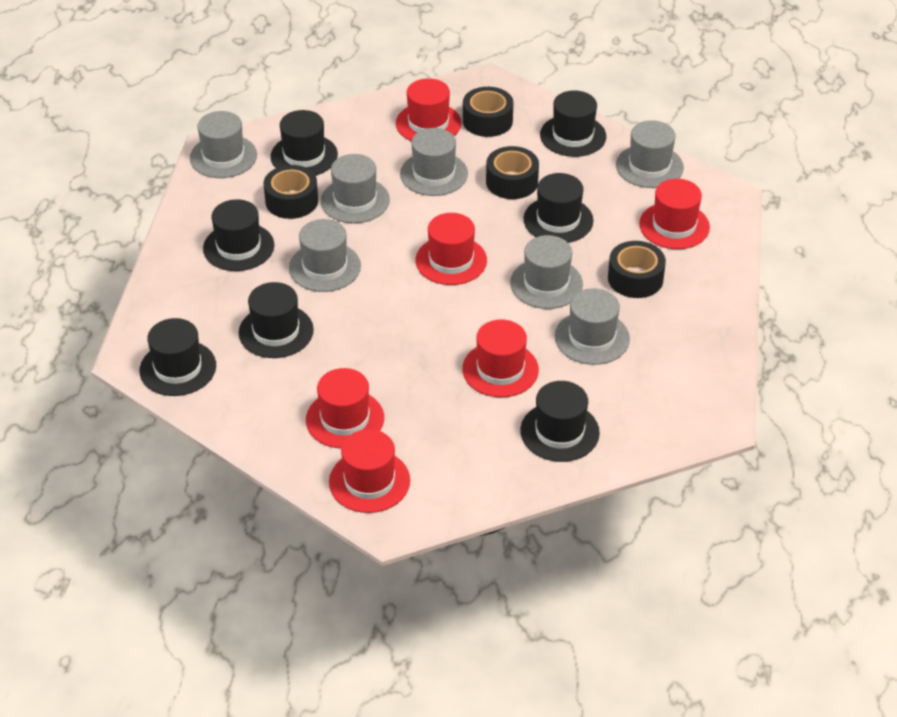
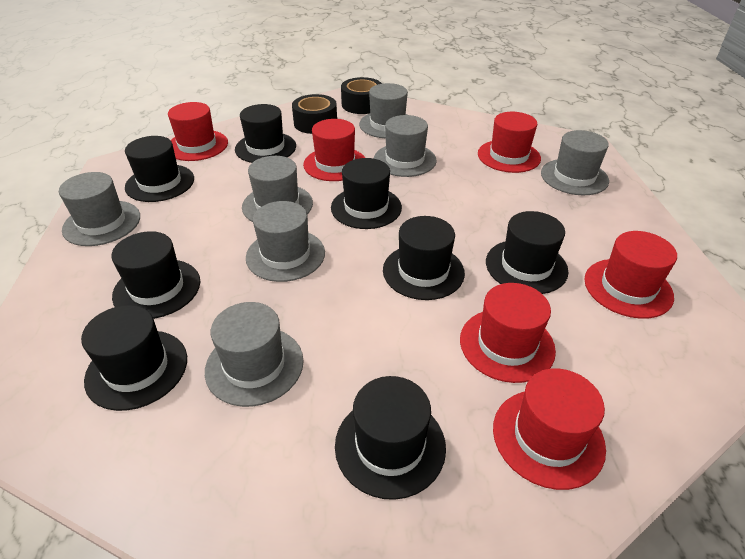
black hat: 7 -> 8
black tape: 4 -> 2

